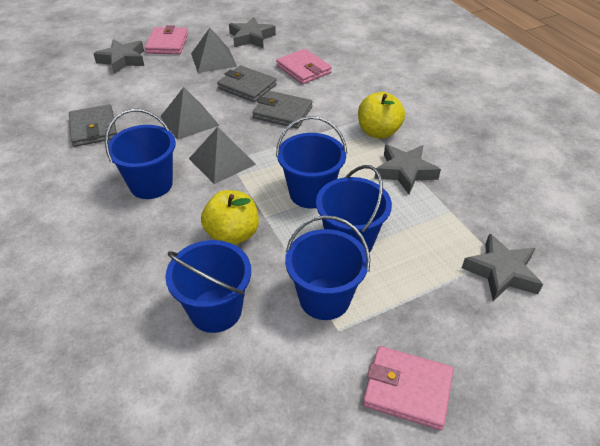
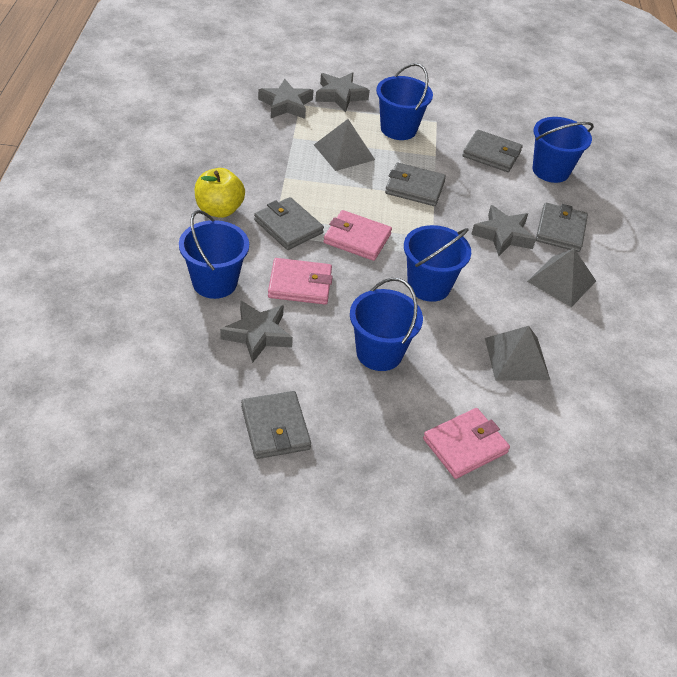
grey wallet: 3 -> 5
yellow apple: 2 -> 1

